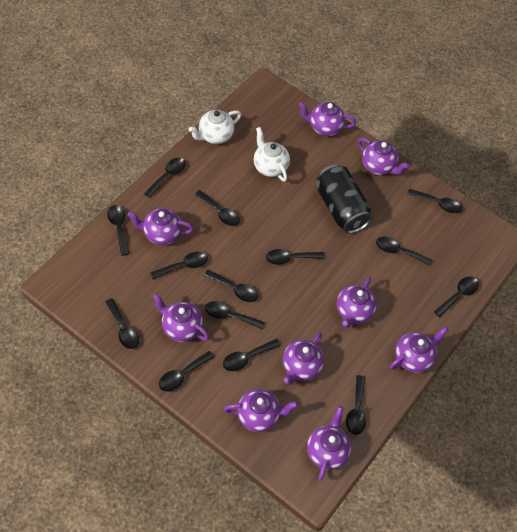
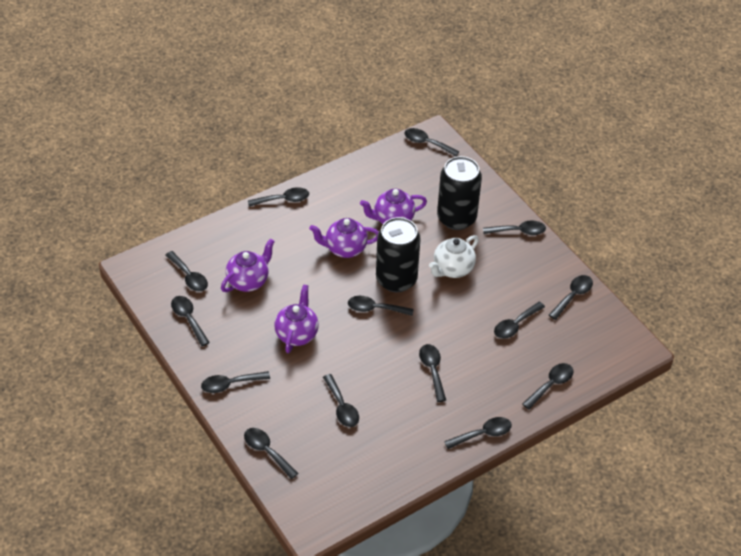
black can: 1 -> 2
purple teapot: 9 -> 4
white teapot: 2 -> 1

